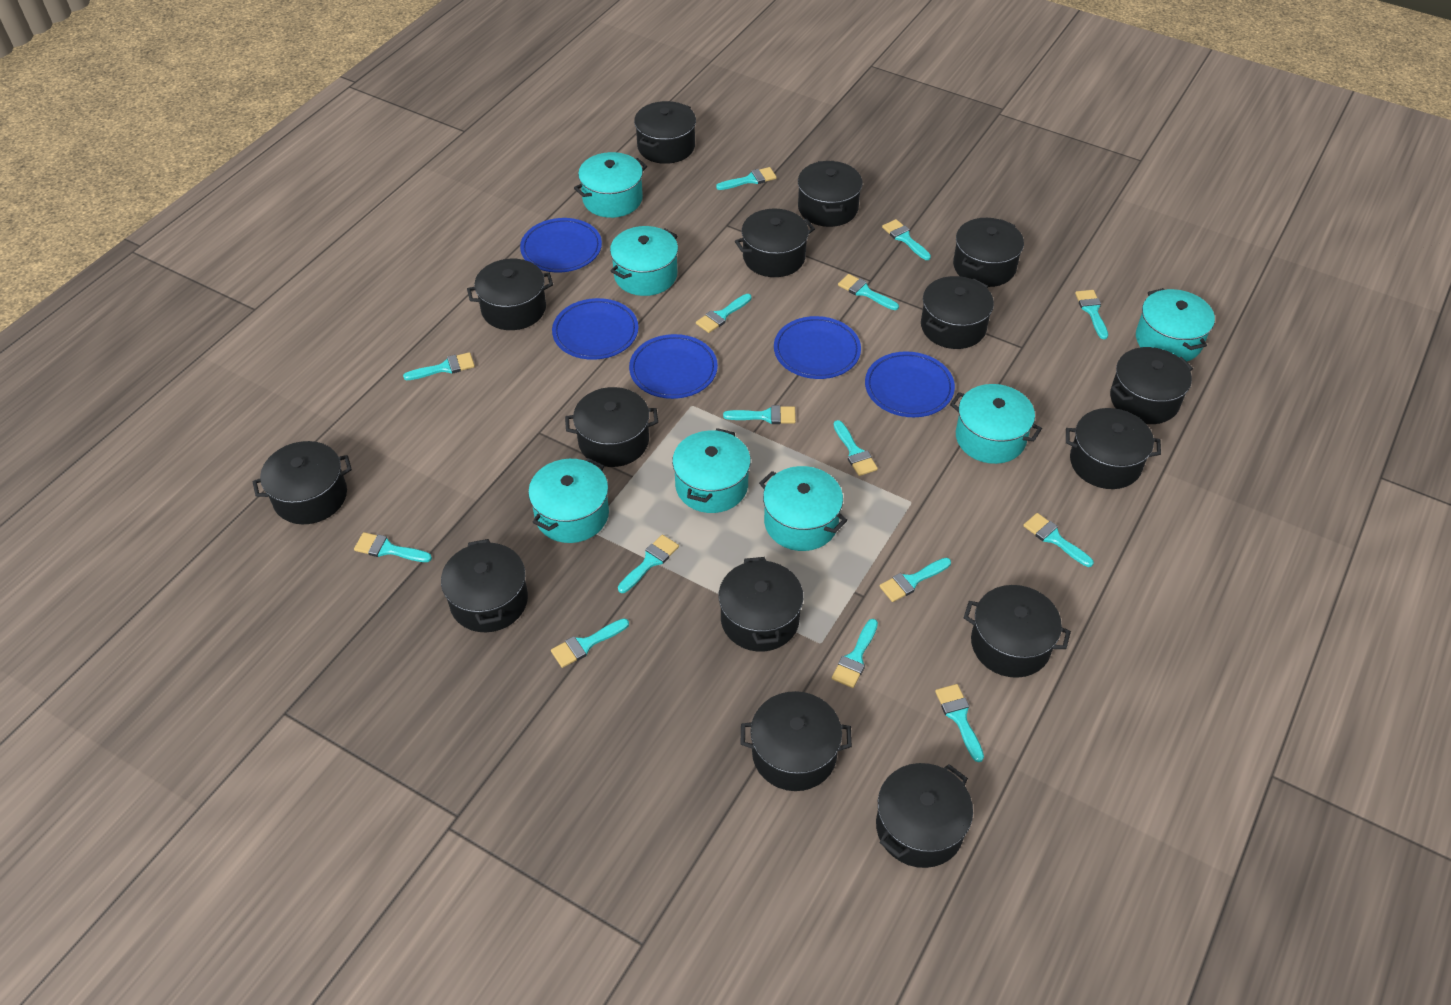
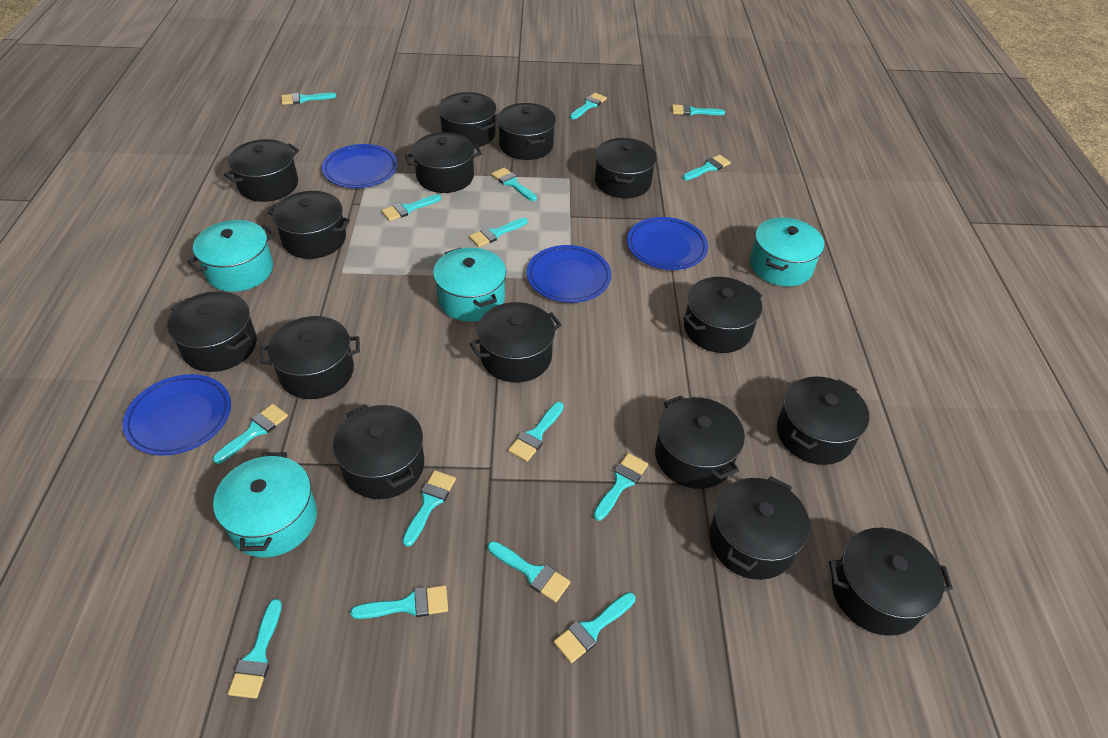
blue plate: 5 -> 4
turquoise pot: 7 -> 4

